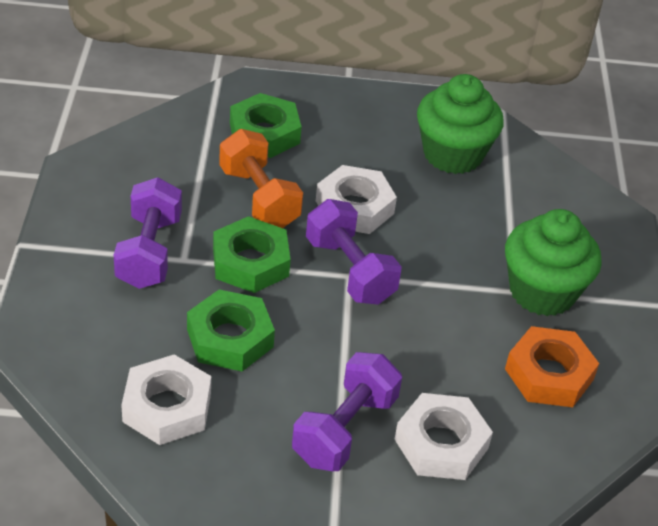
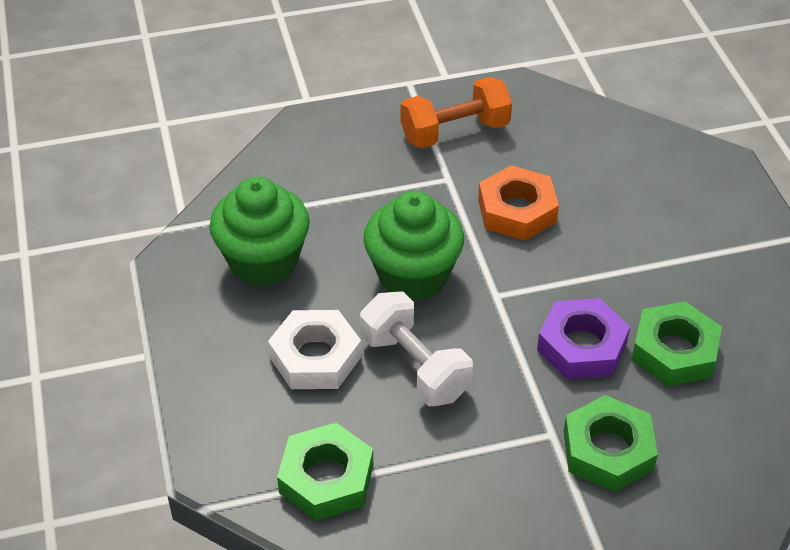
purple dumbbell: 3 -> 0
purple nut: 0 -> 1
white dumbbell: 0 -> 1
white nut: 3 -> 1

